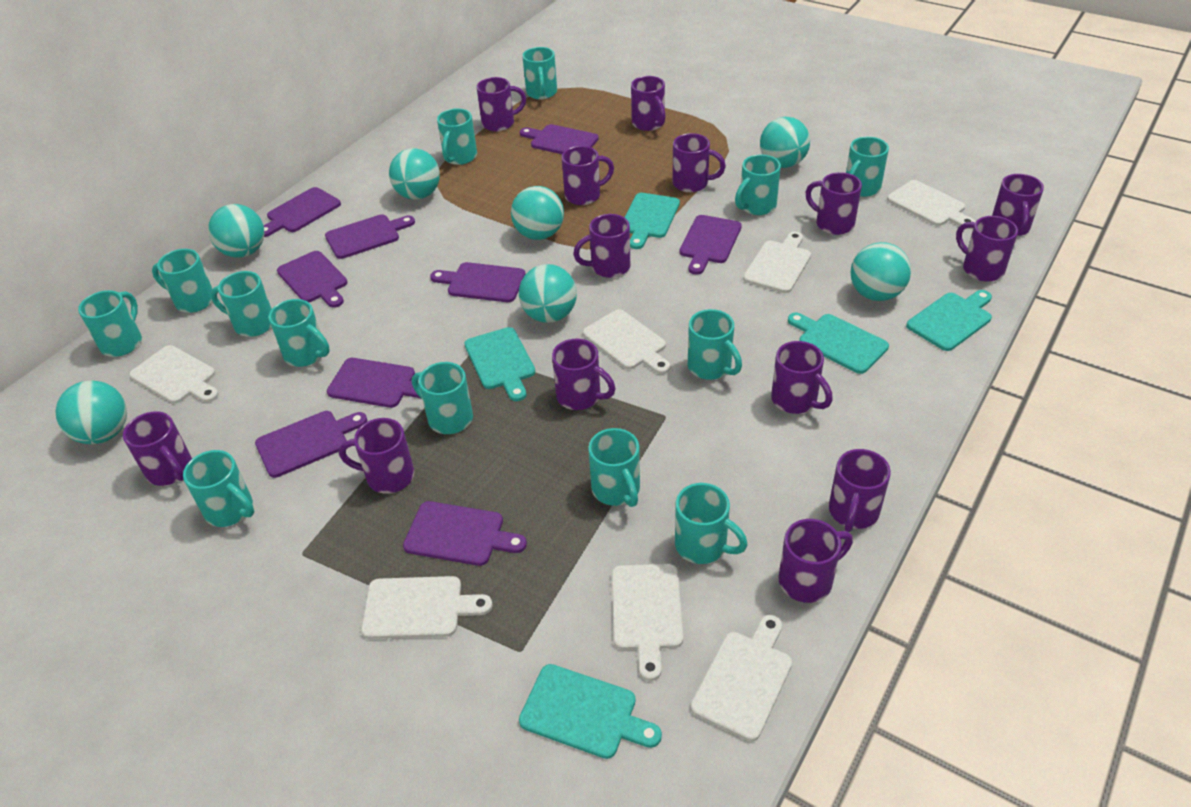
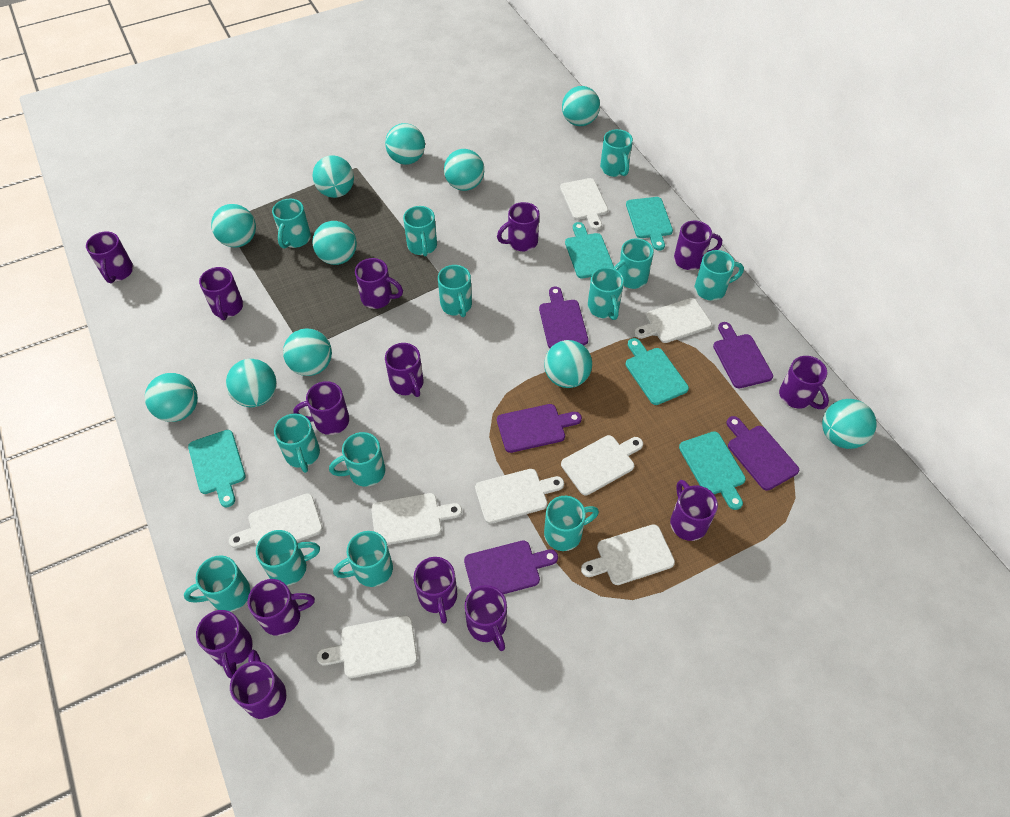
purple cutting board: 9 -> 5
turquoise ball: 7 -> 11
white cutting board: 7 -> 8

